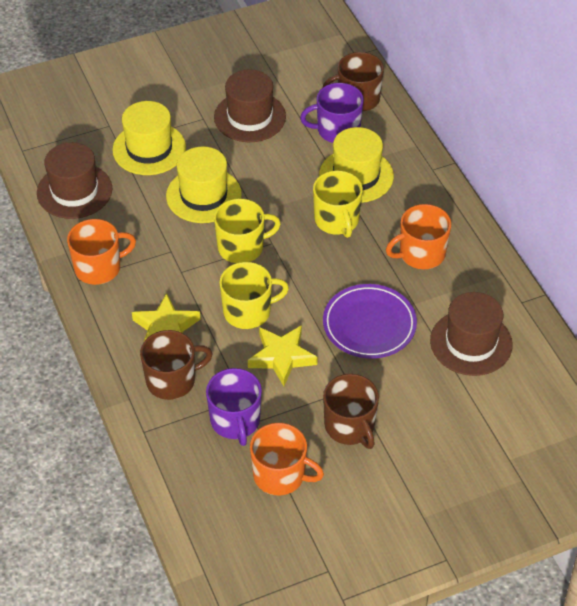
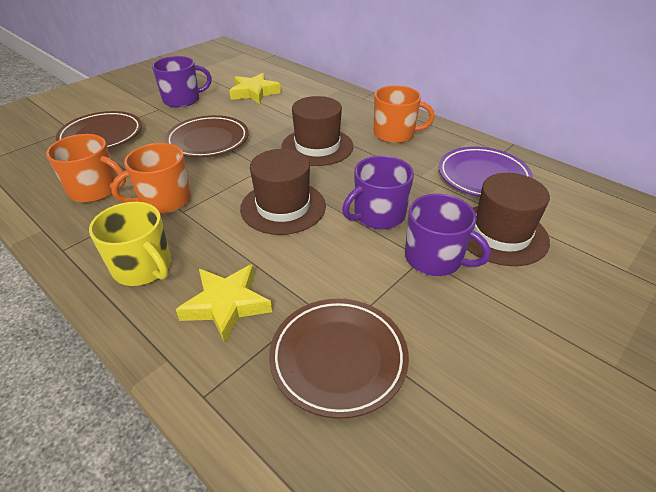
brown mug: 3 -> 0
brown plate: 0 -> 3
purple mug: 2 -> 3
yellow hat: 3 -> 0
yellow mug: 3 -> 1

